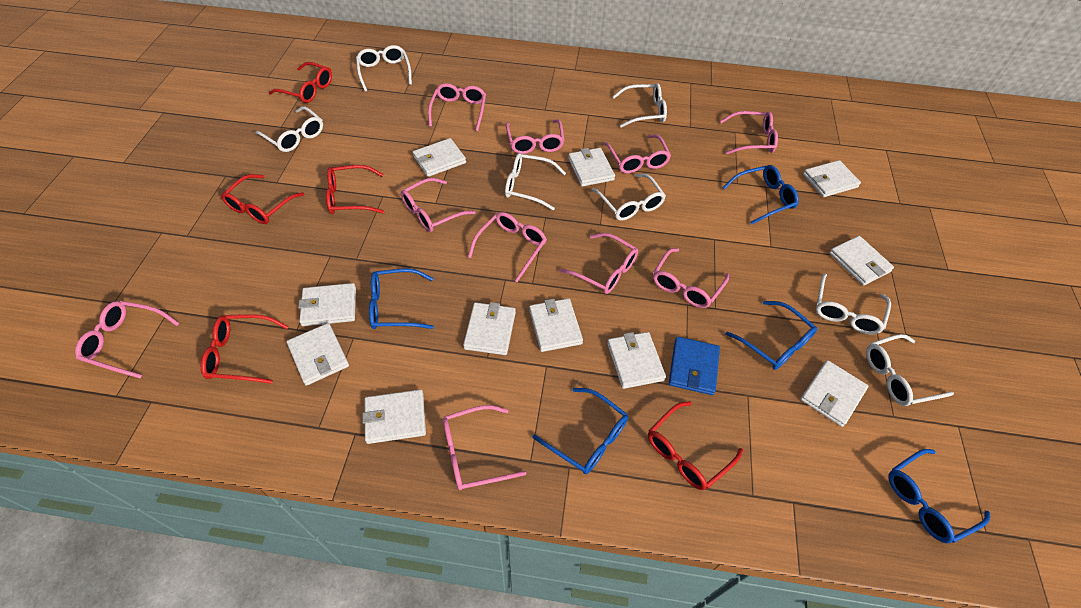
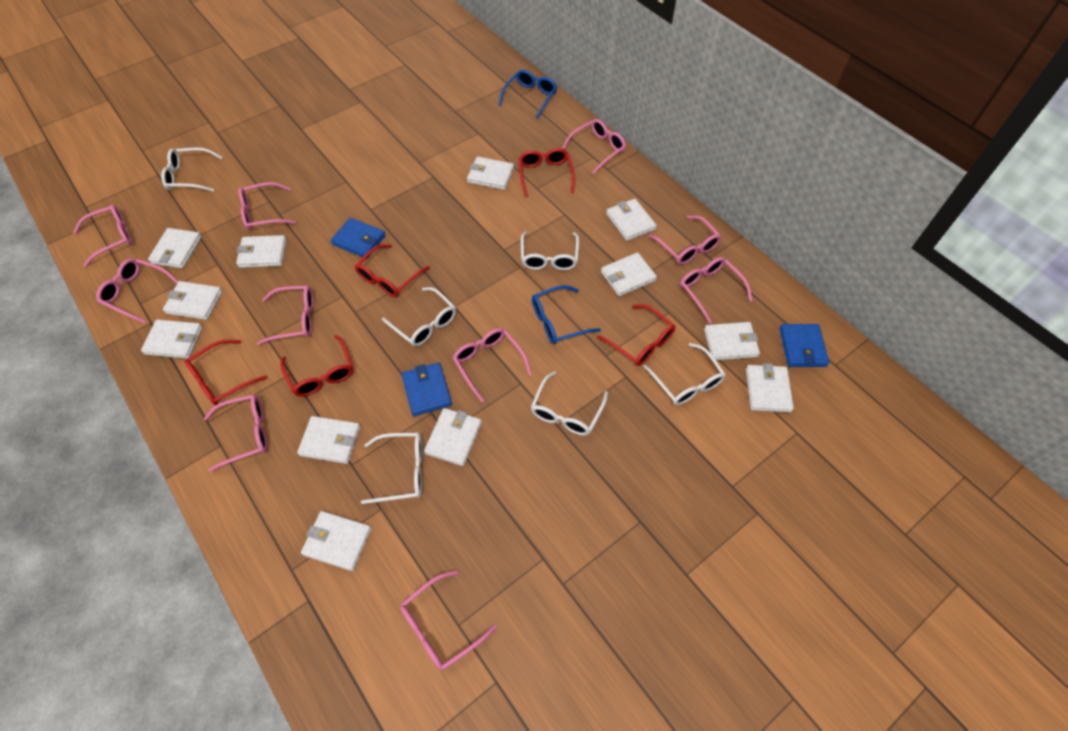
blue glasses: 5 -> 2
blue wallet: 1 -> 3
white glasses: 7 -> 6
white wallet: 11 -> 12

